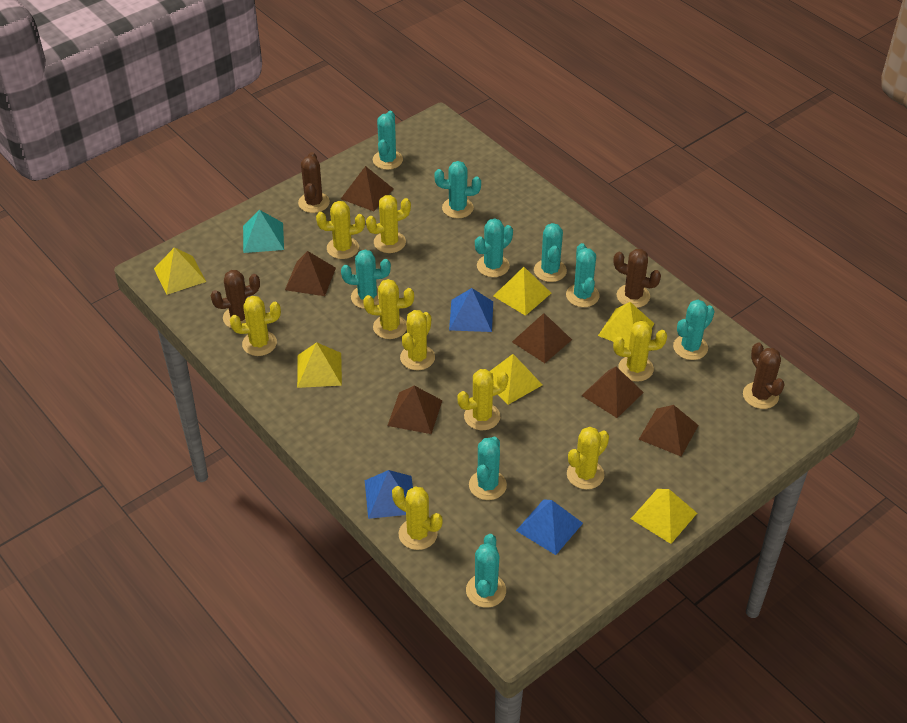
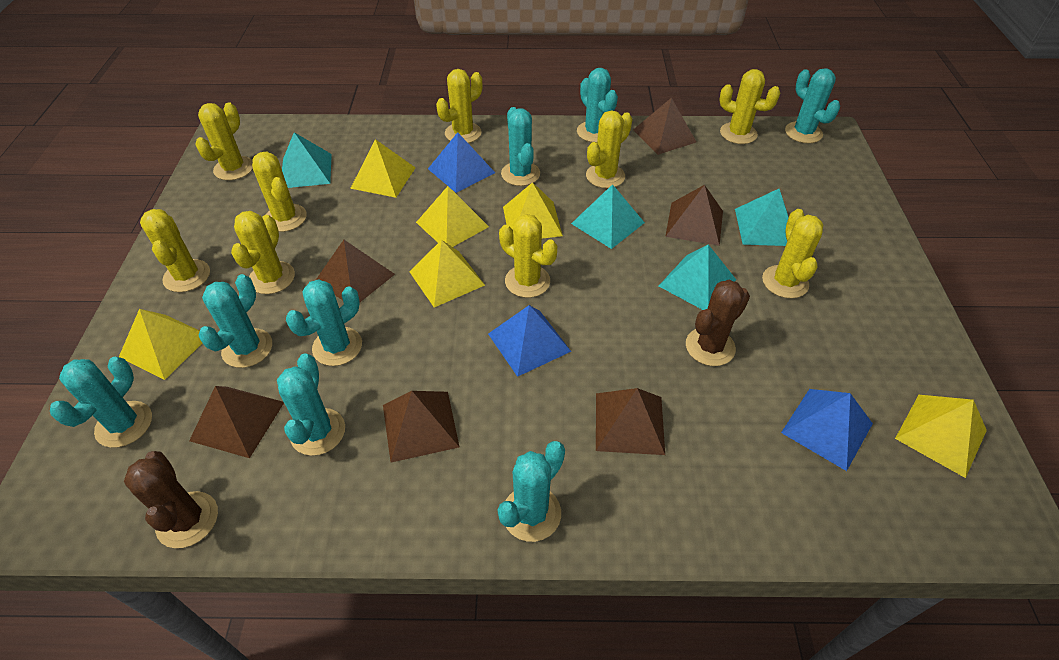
brown cactus: 4 -> 2
turquoise cactus: 9 -> 8
turquoise pyramid: 1 -> 4

